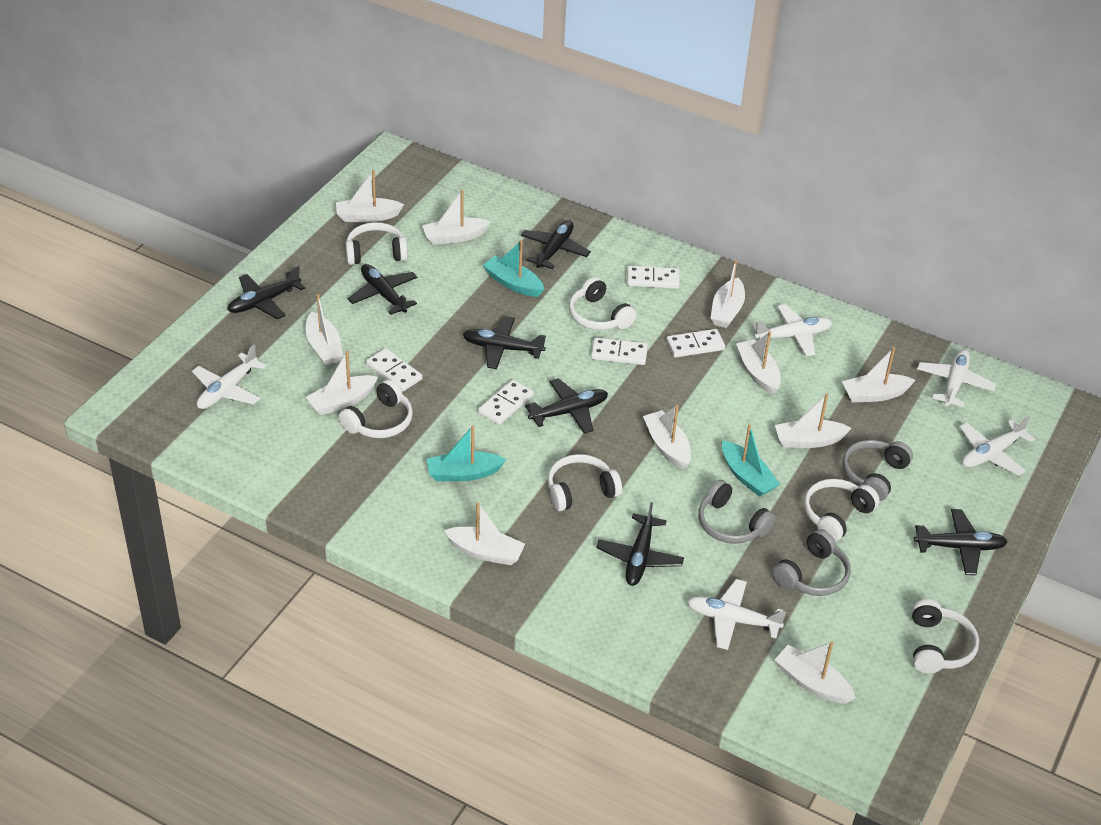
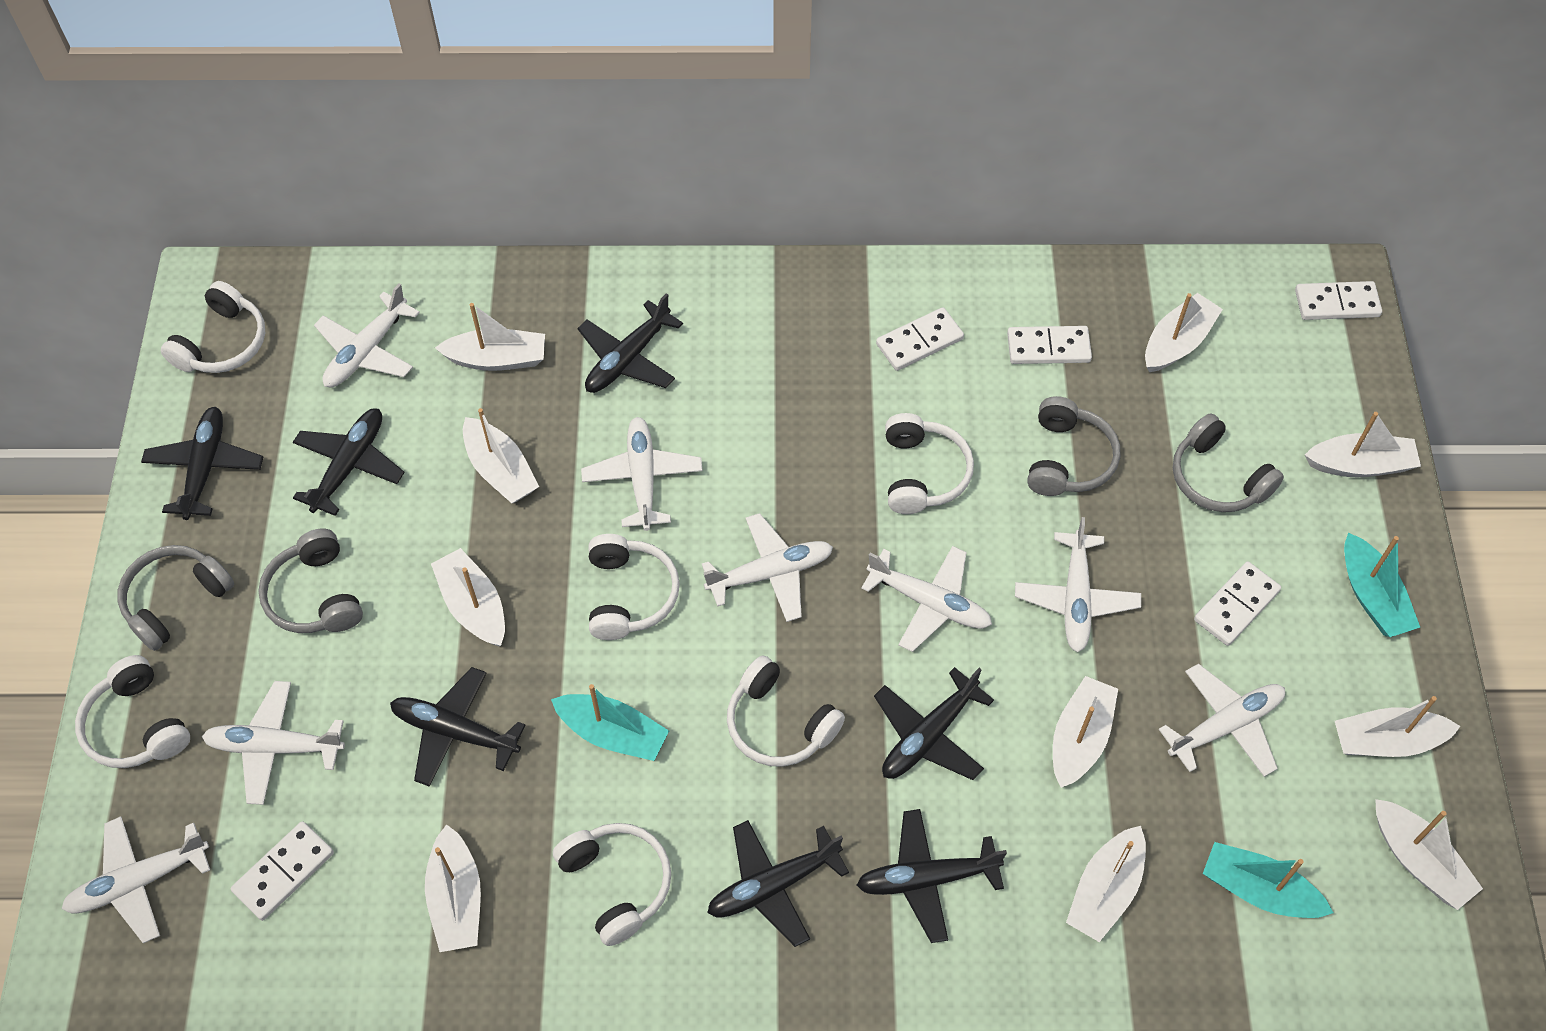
grey headphones: 3 -> 4
white boat: 11 -> 10
white plane: 5 -> 8

